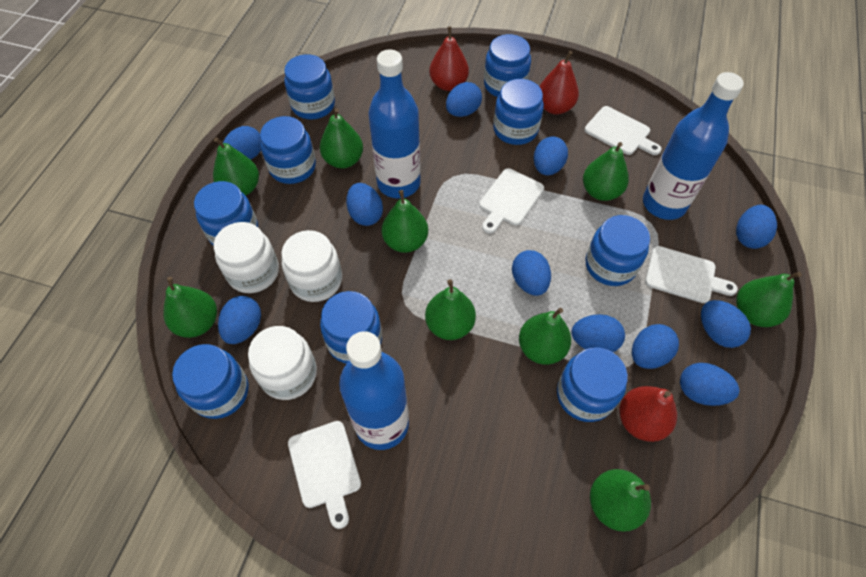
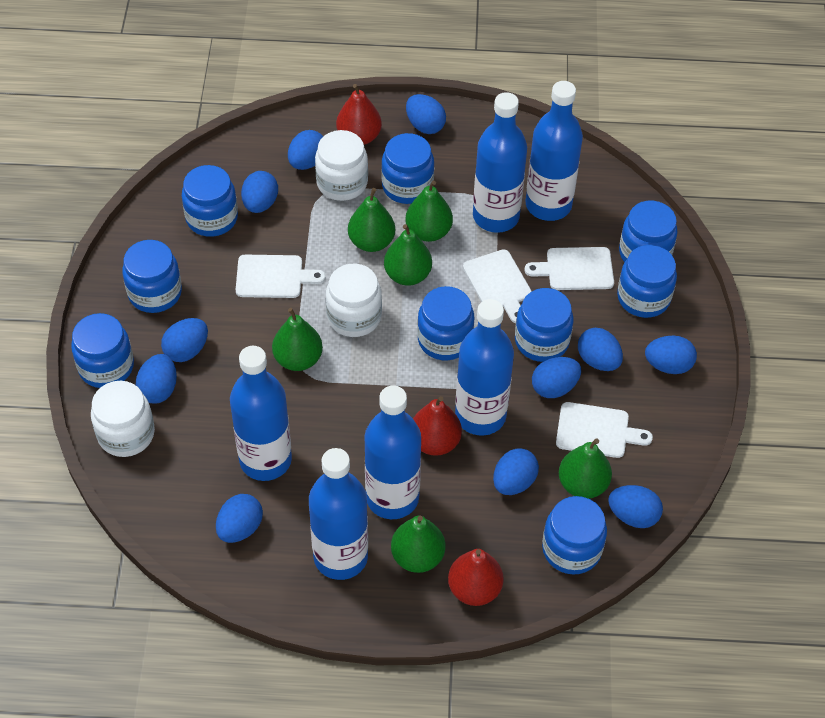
blue bottle: 3 -> 6
green pear: 9 -> 6

